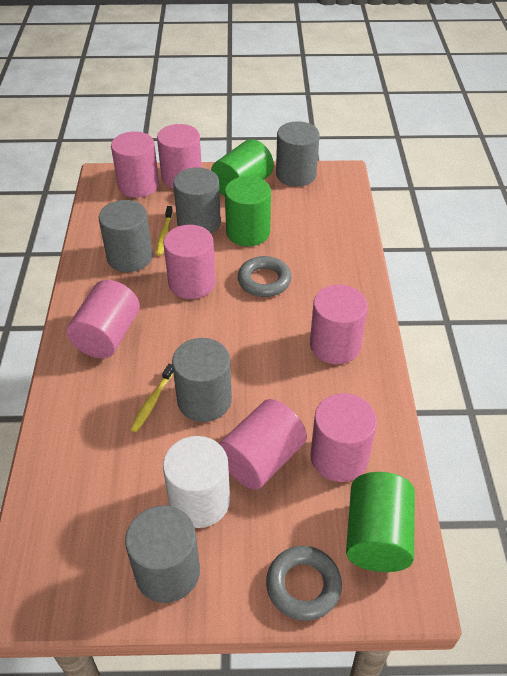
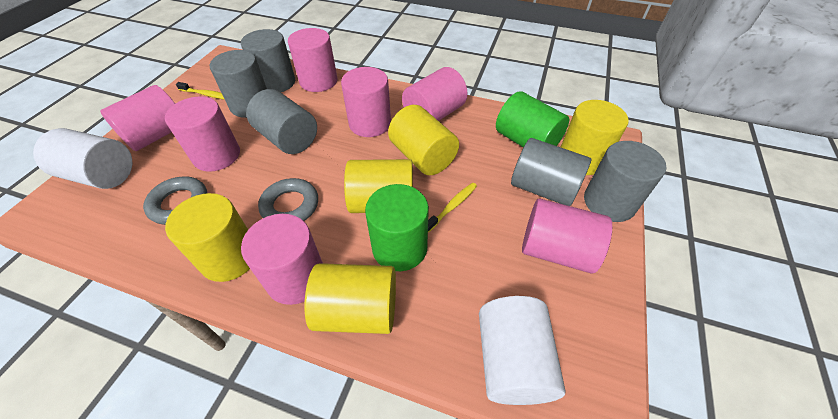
green cylinder: 3 -> 2
white cylinder: 1 -> 2
yellow cylinder: 0 -> 5

